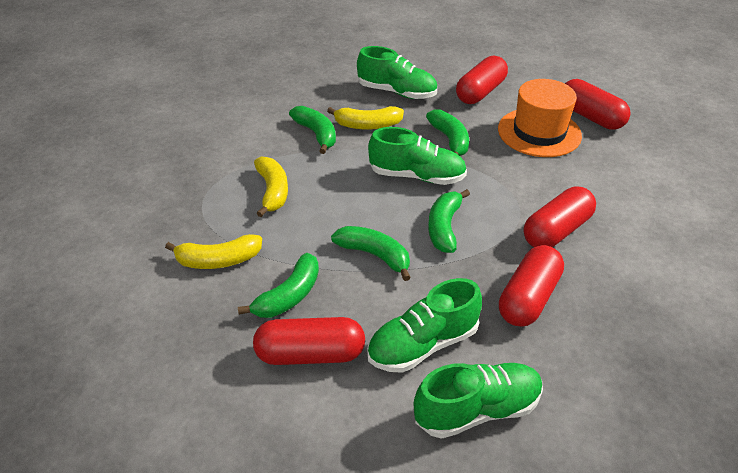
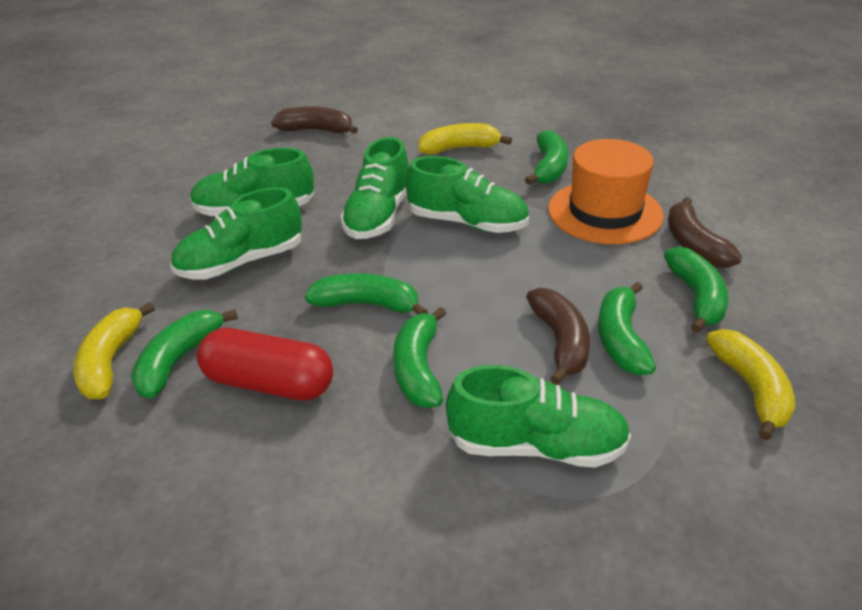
brown banana: 0 -> 3
green banana: 5 -> 6
green shoe: 4 -> 5
red capsule: 5 -> 1

